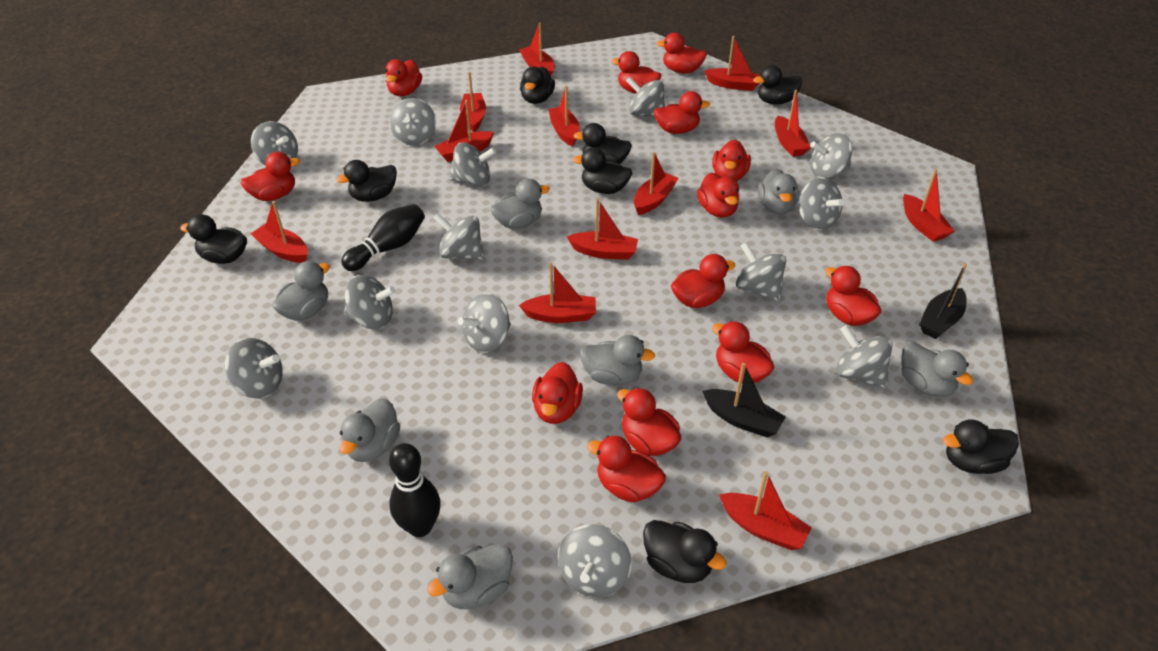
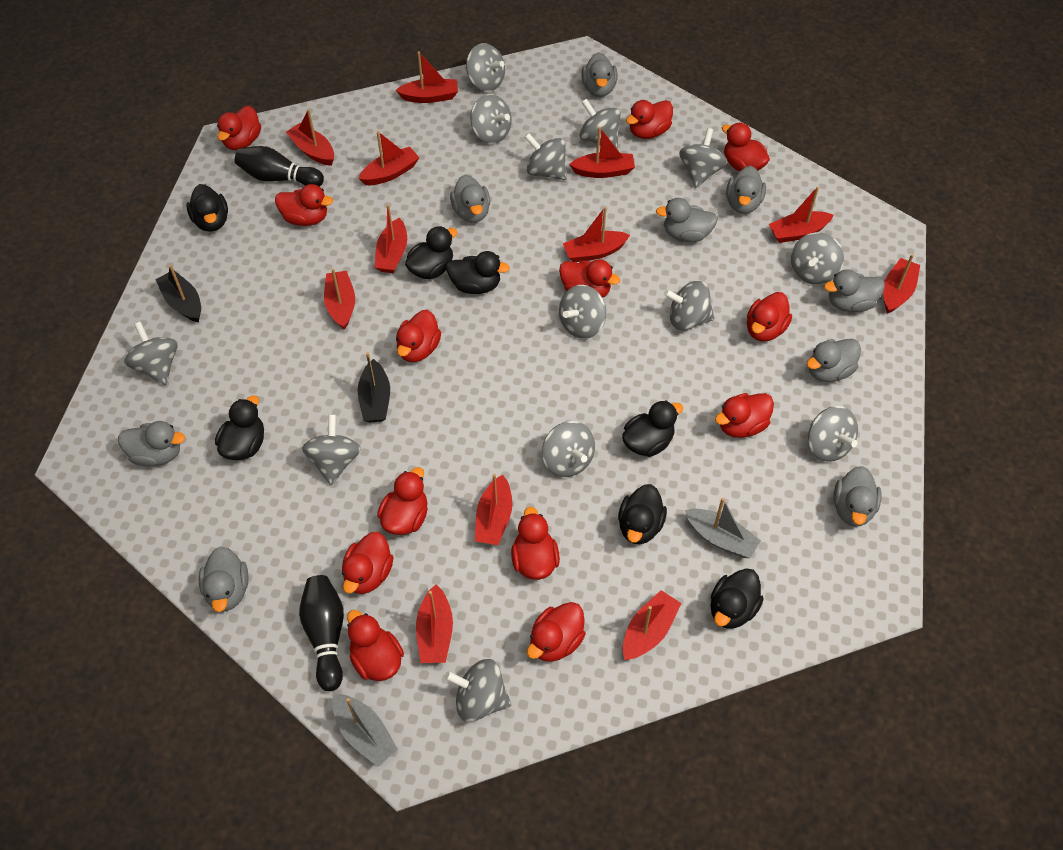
black duck: 8 -> 7
grey boat: 0 -> 2
grey duck: 7 -> 9

